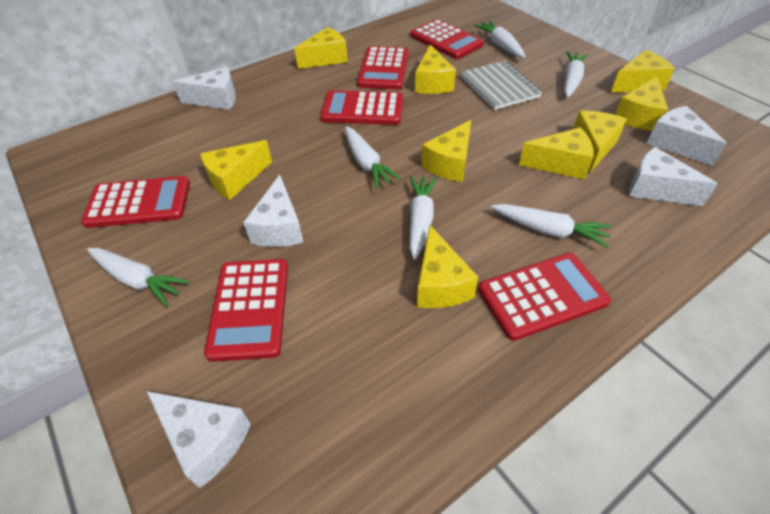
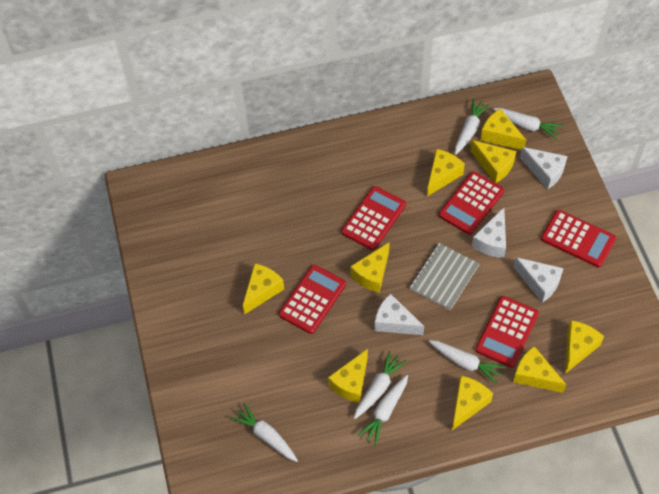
red calculator: 6 -> 5
white cheese: 5 -> 4

